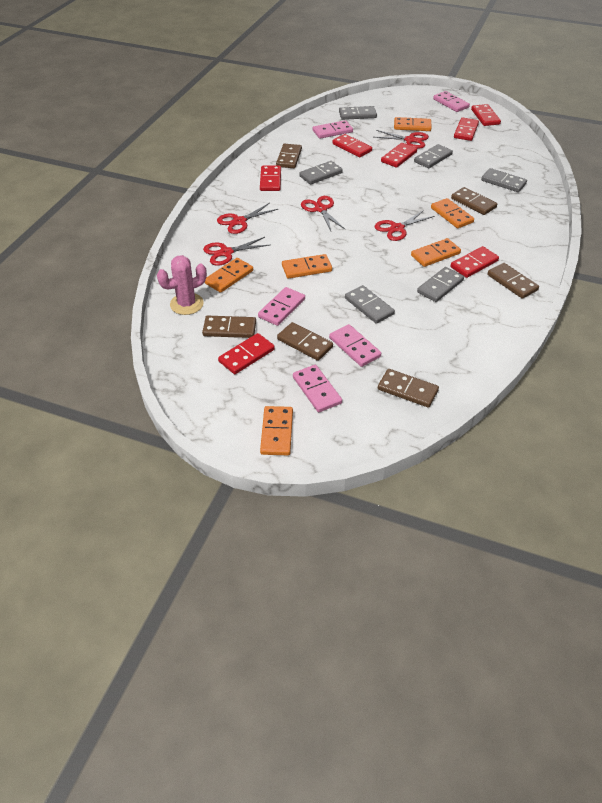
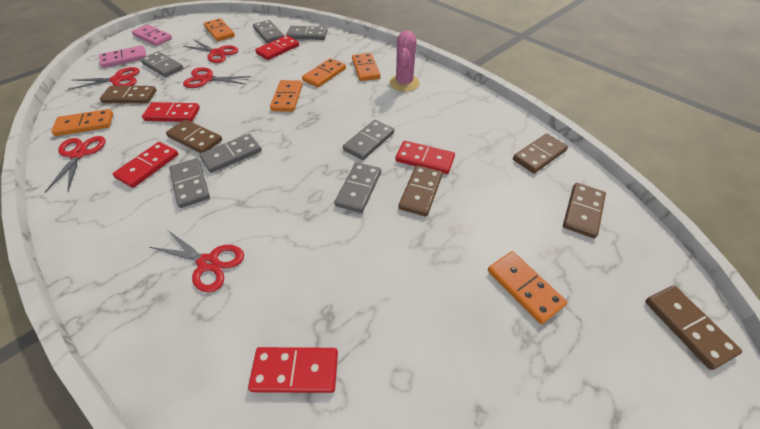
grey domino: 6 -> 7
pink domino: 5 -> 2
red domino: 7 -> 5

